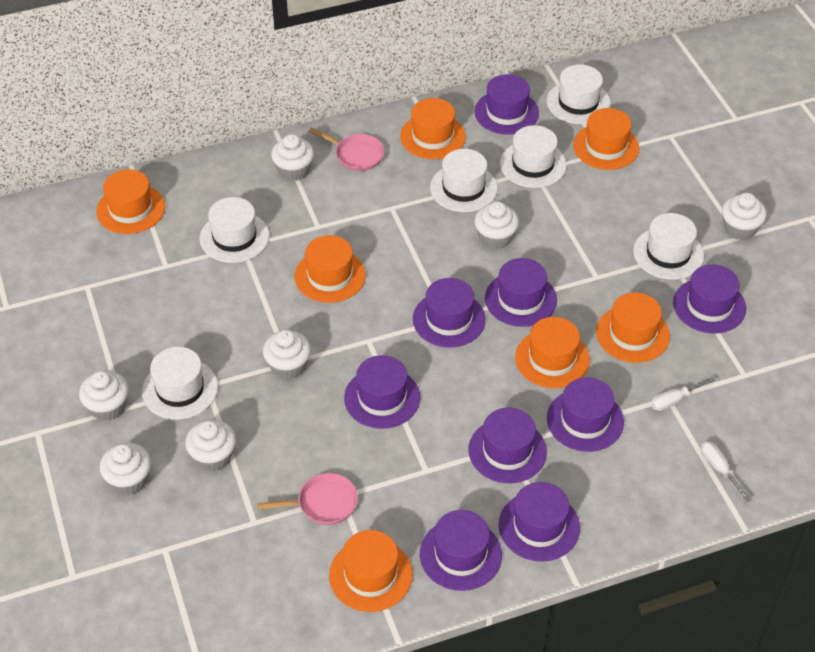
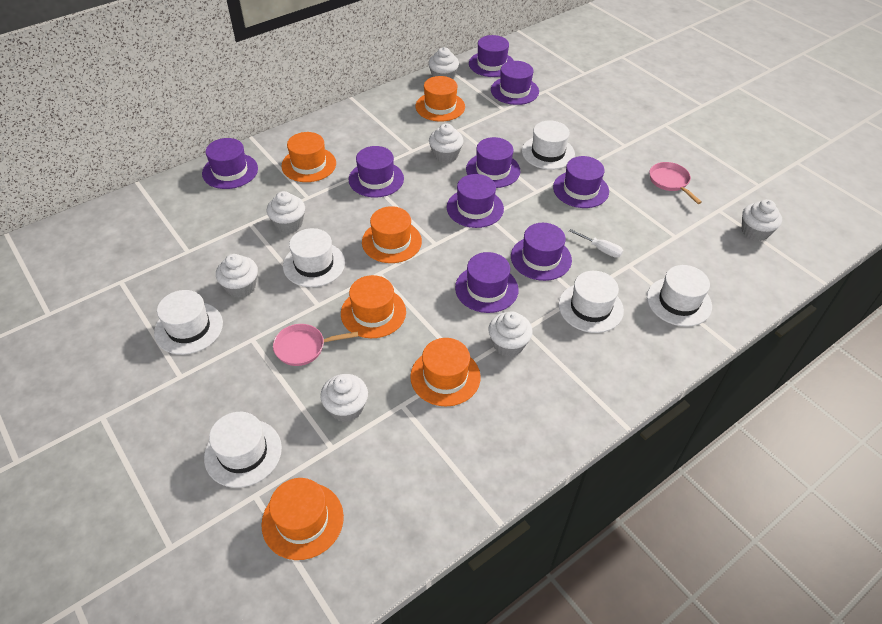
orange hat: 7 -> 6
white screwdriver: 2 -> 1

